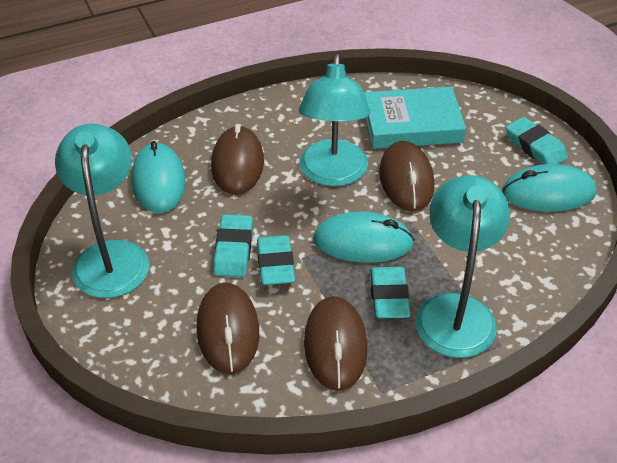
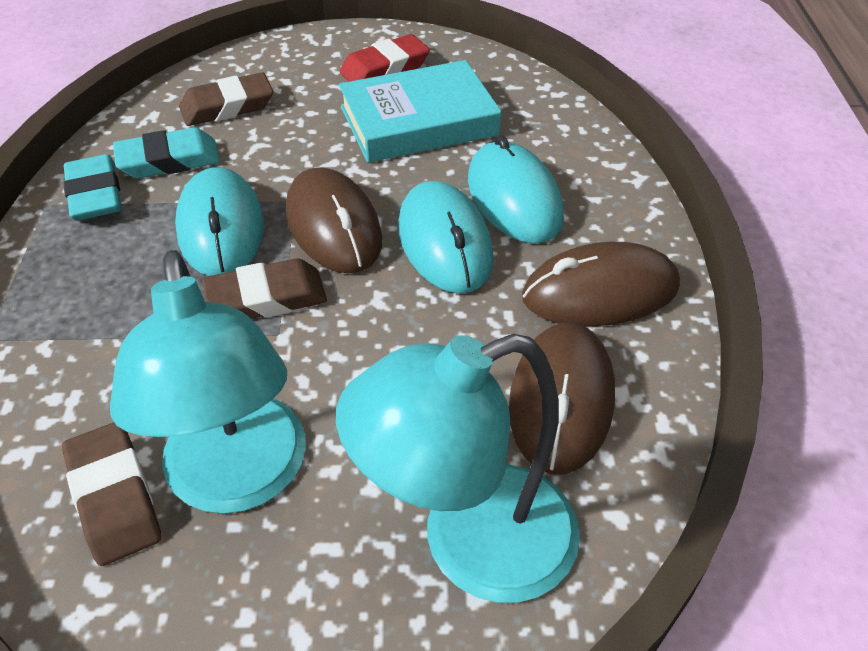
brown eraser: 0 -> 3
brown mouse: 4 -> 3
red eraser: 0 -> 1
turquoise eraser: 4 -> 2
turquoise lamp: 3 -> 2

